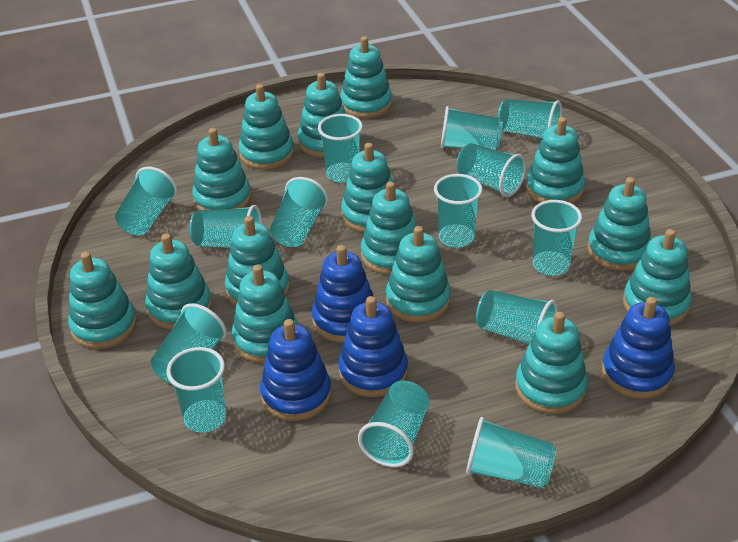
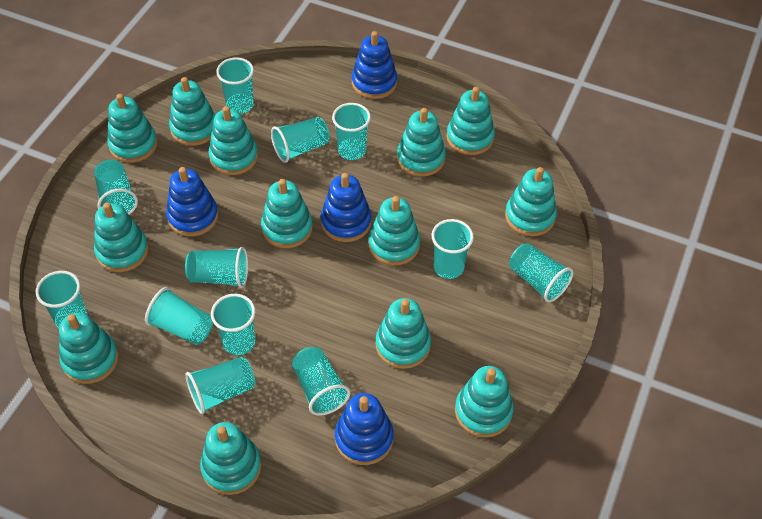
turquoise cup: 14 -> 12
turquoise stacking toy: 15 -> 13

